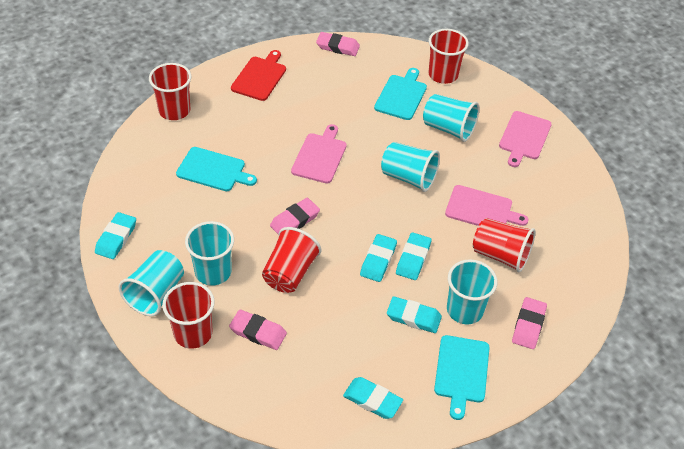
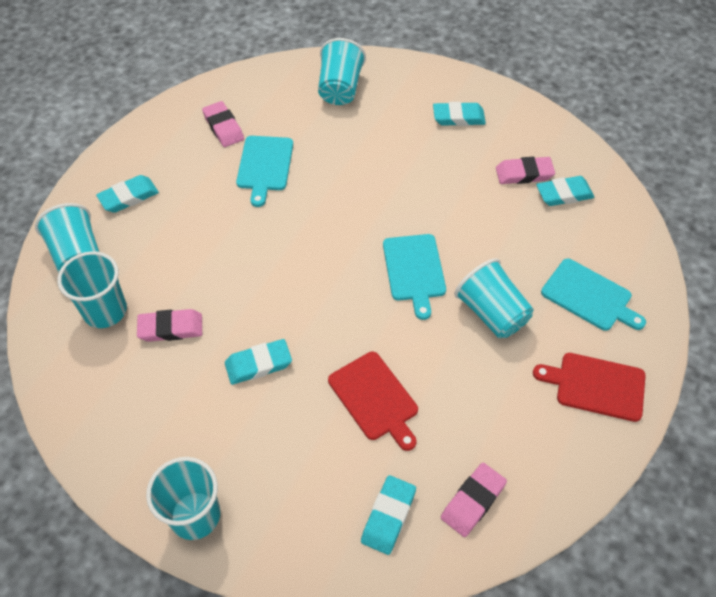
pink cutting board: 3 -> 0
red cup: 5 -> 0
red cutting board: 1 -> 2

